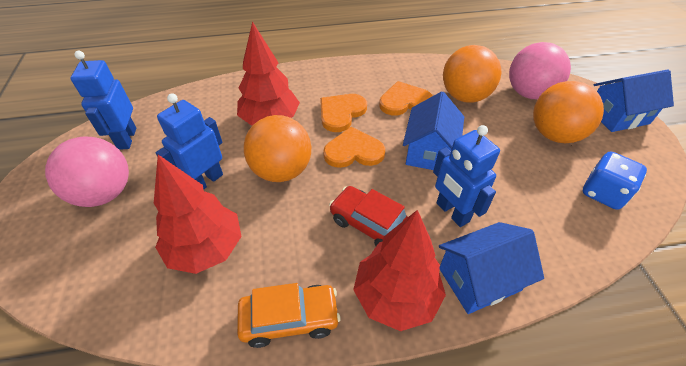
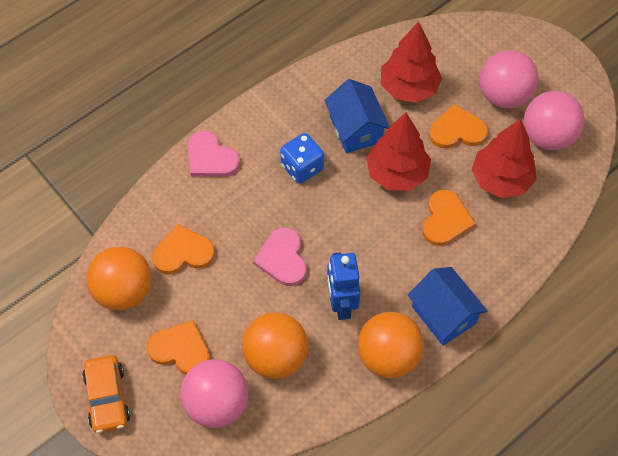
blue house: 3 -> 2
blue robot: 3 -> 1
orange heart: 3 -> 4
pink ball: 2 -> 3
pink heart: 0 -> 2
red car: 1 -> 0

